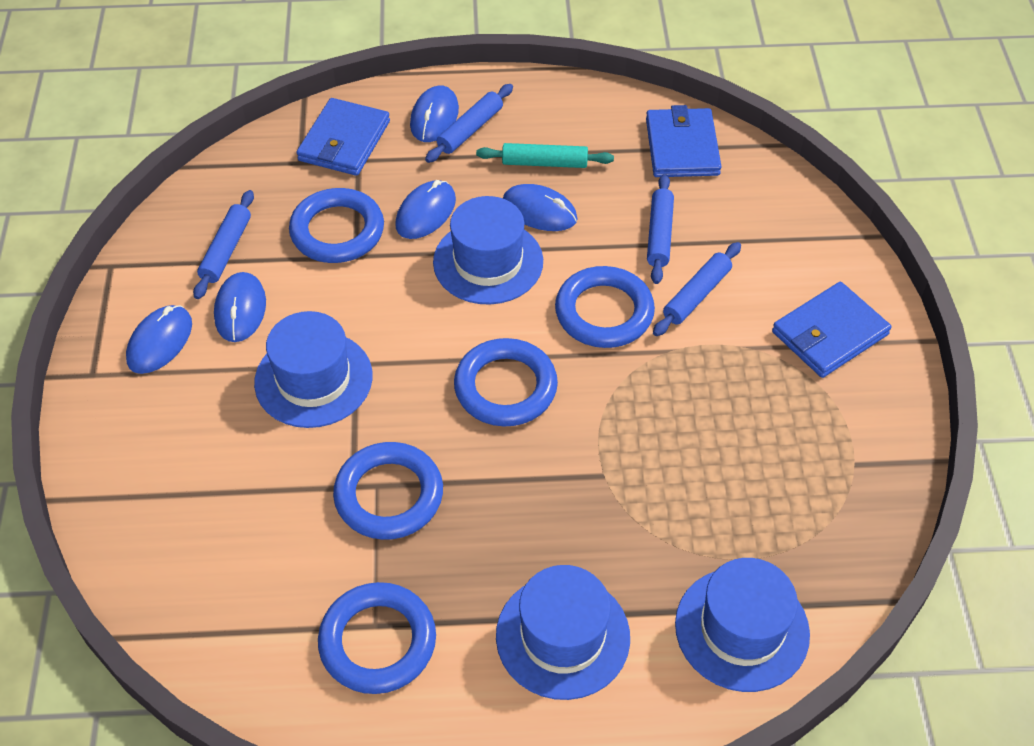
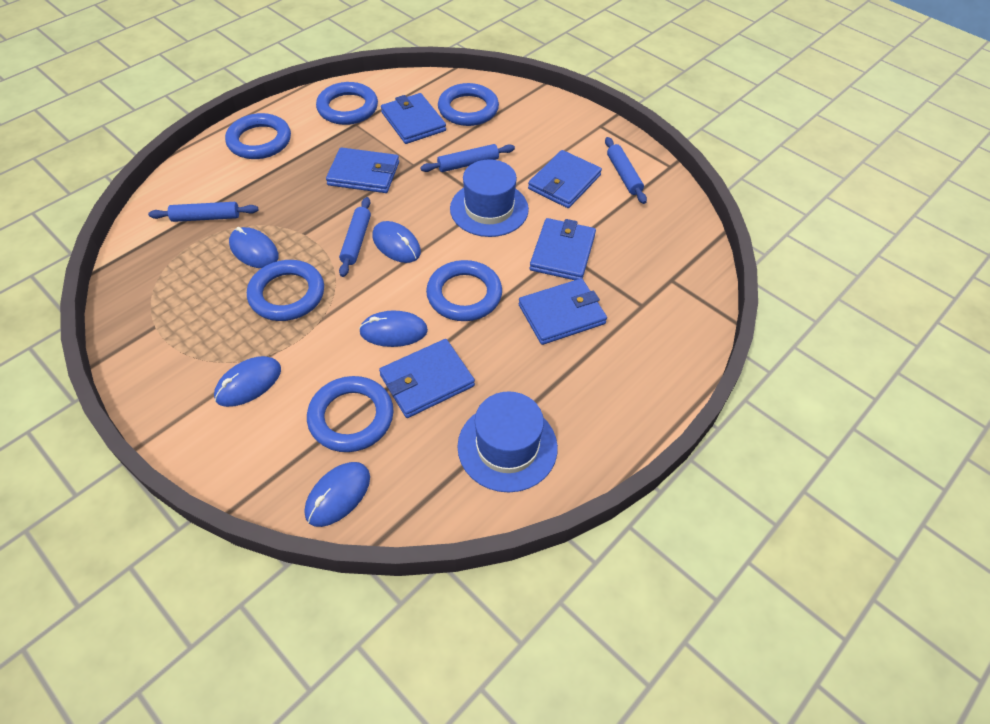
blue hat: 4 -> 2
blue ring: 5 -> 6
blue wallet: 3 -> 6
turquoise rolling pin: 1 -> 0

